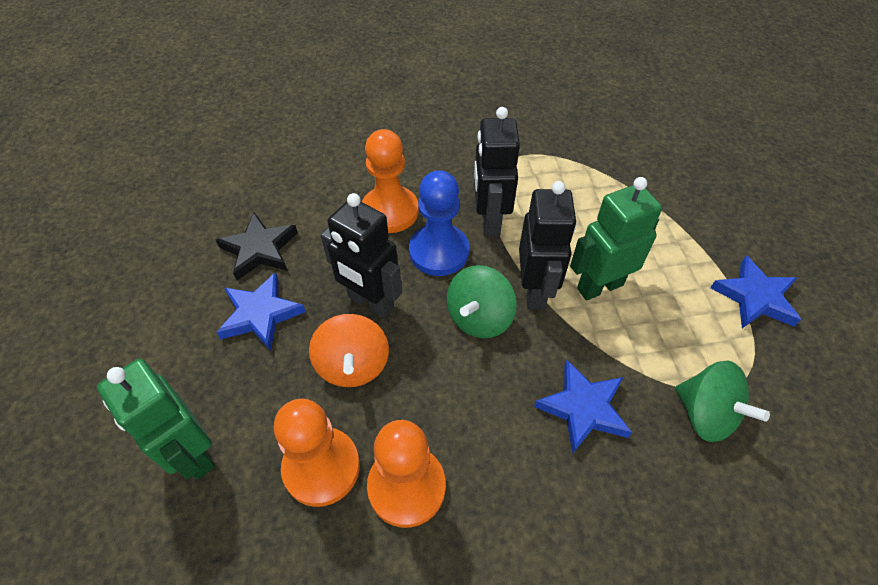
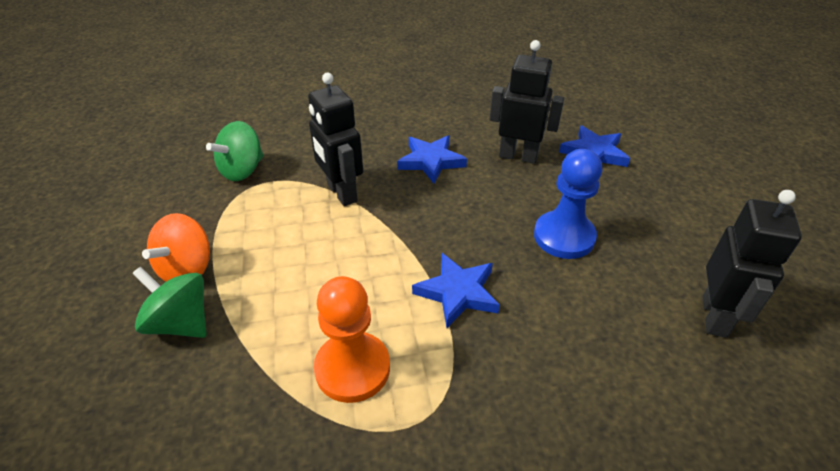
black star: 1 -> 0
green robot: 2 -> 0
orange pawn: 3 -> 1

